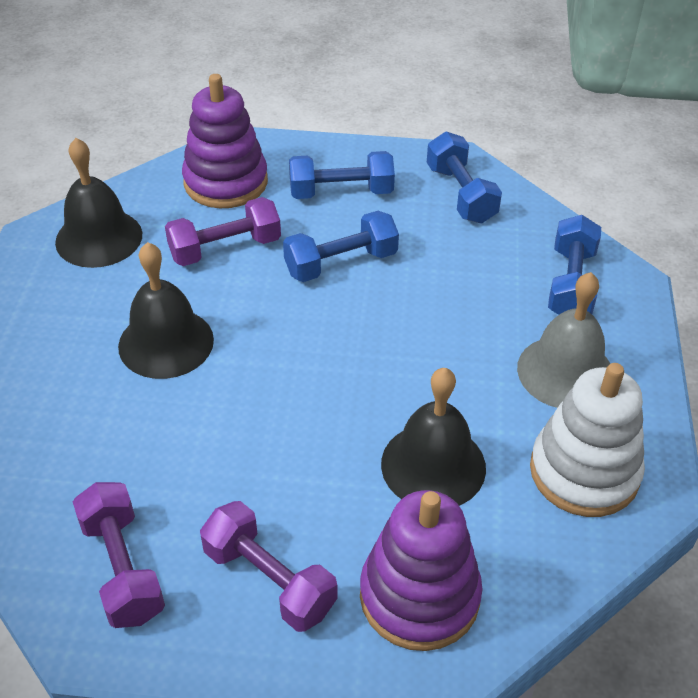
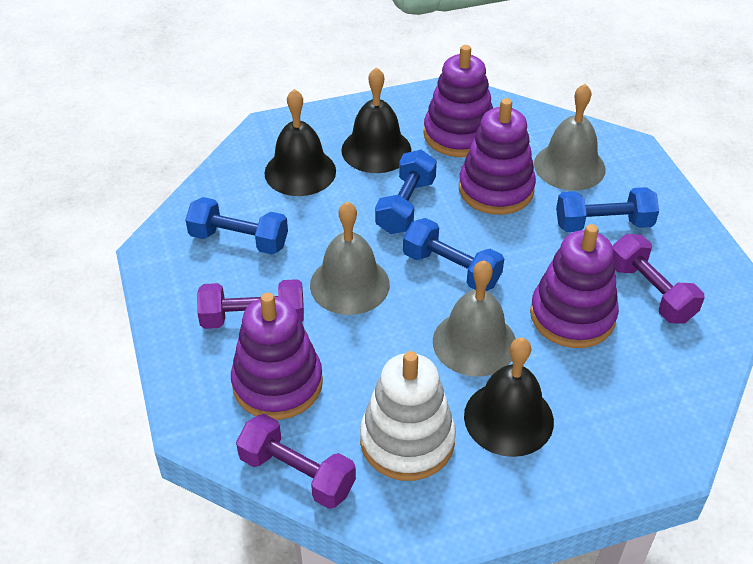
grey bell: 1 -> 3
purple stacking toy: 2 -> 4

